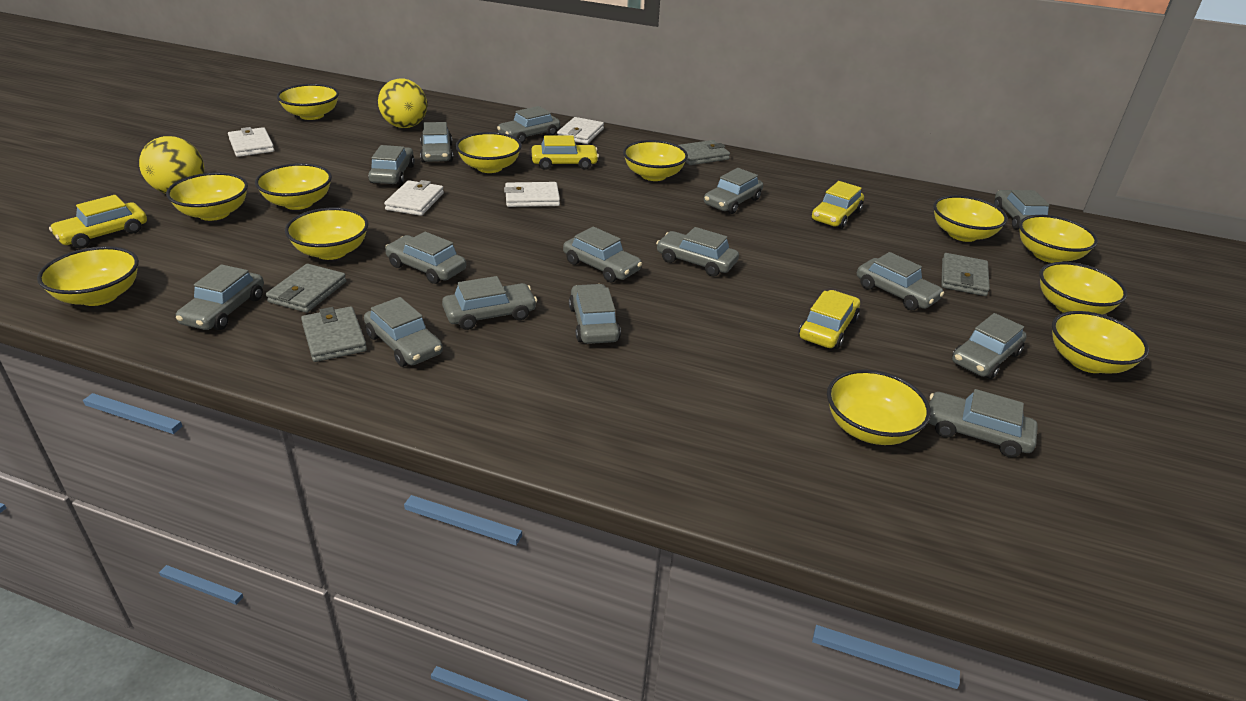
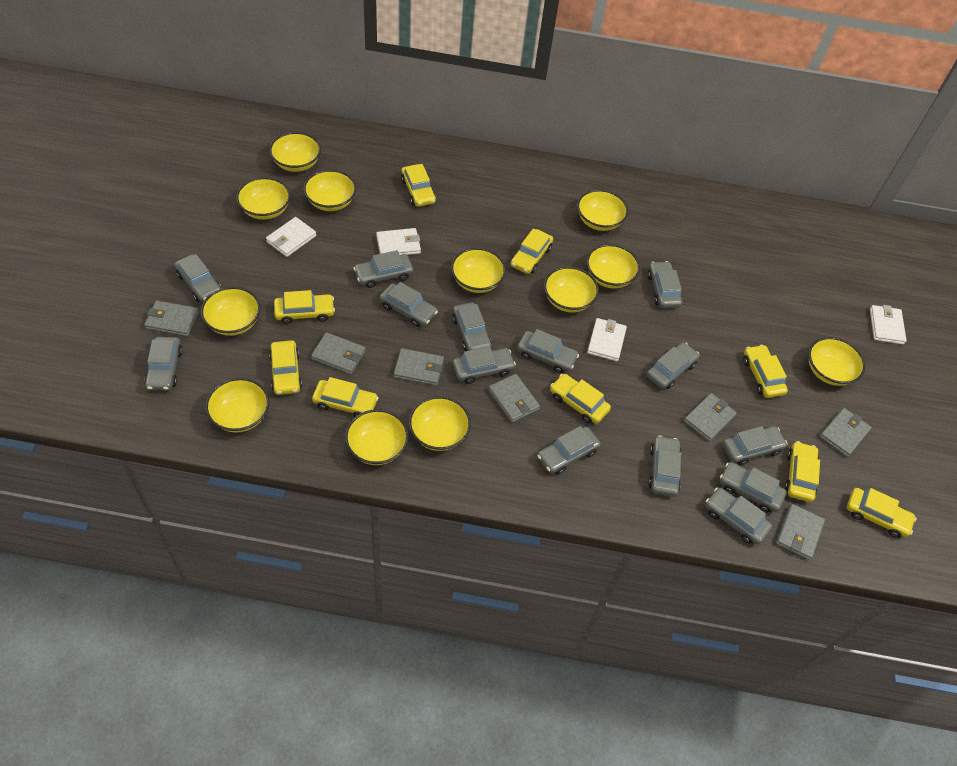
grey car: 15 -> 14
grey wallet: 4 -> 7
yellow ball: 2 -> 0
yellow car: 4 -> 9

